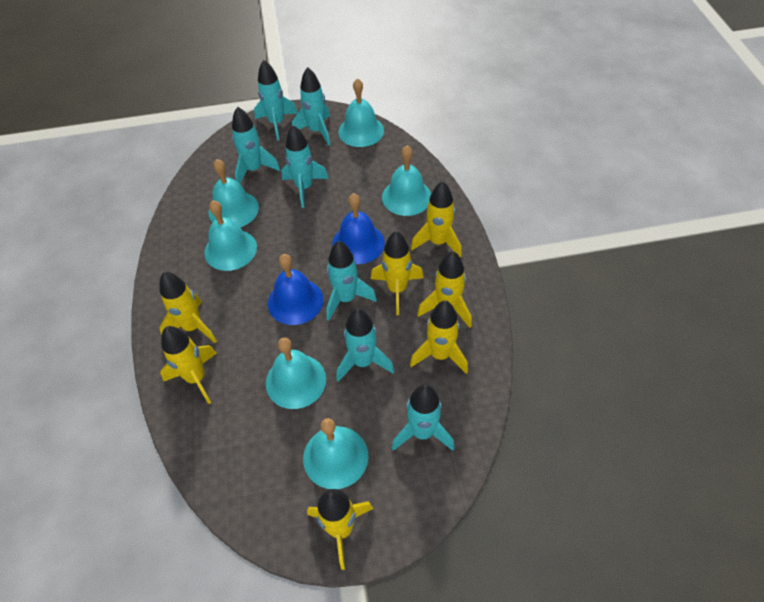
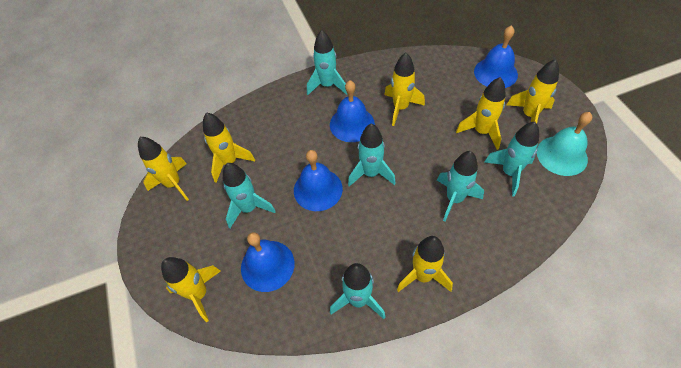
blue bell: 2 -> 4
turquoise bell: 6 -> 1
turquoise rocket: 7 -> 6

